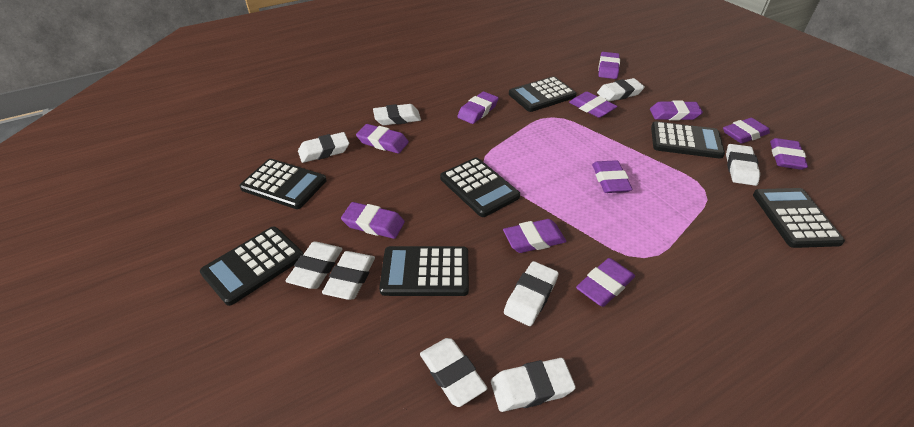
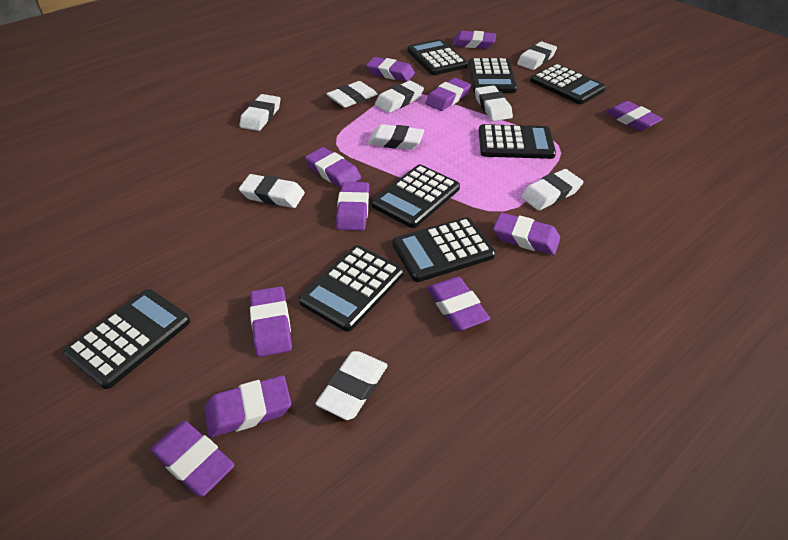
black calculator: 7 -> 8

